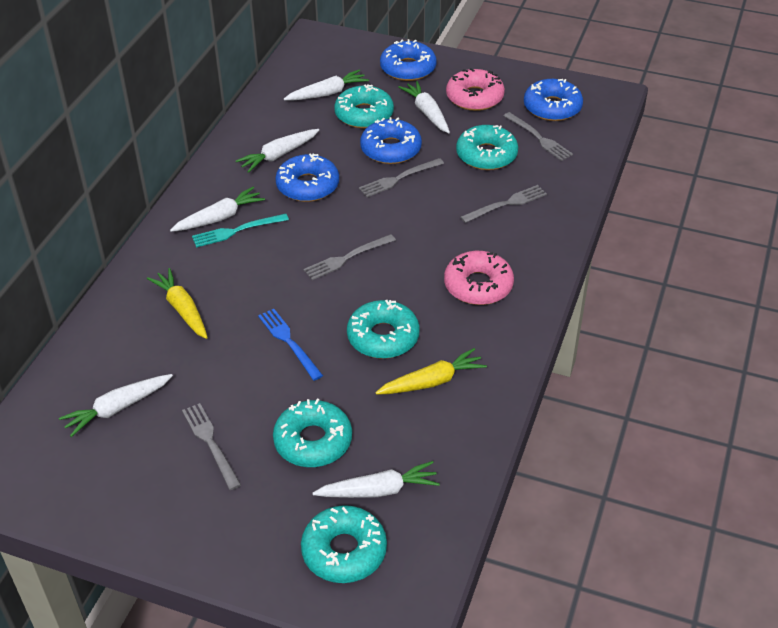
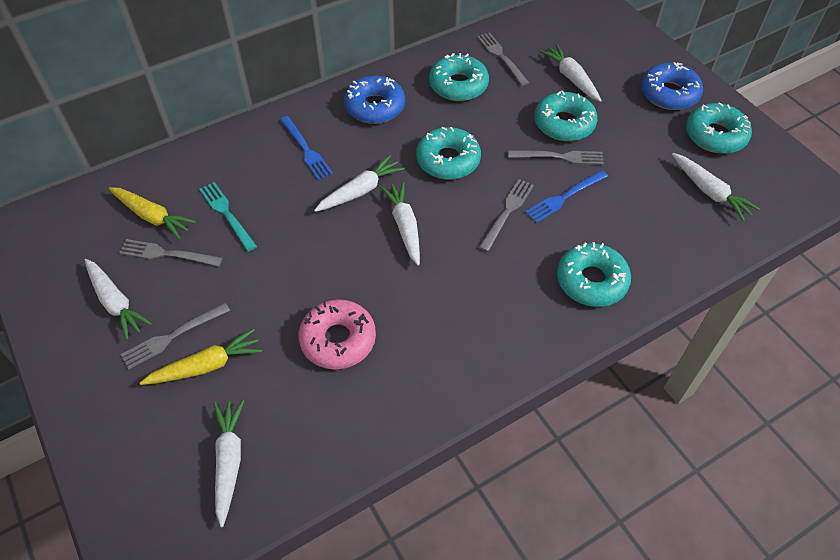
blue donut: 4 -> 2
blue fork: 1 -> 2
pink donut: 2 -> 1

